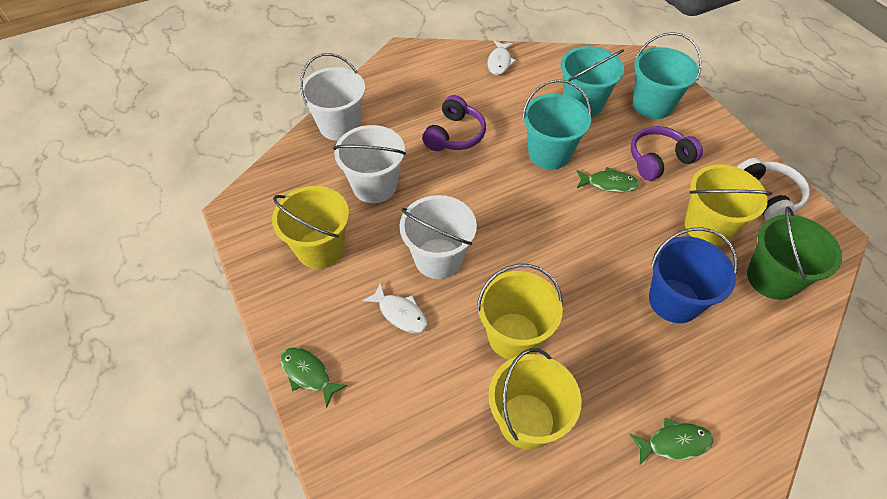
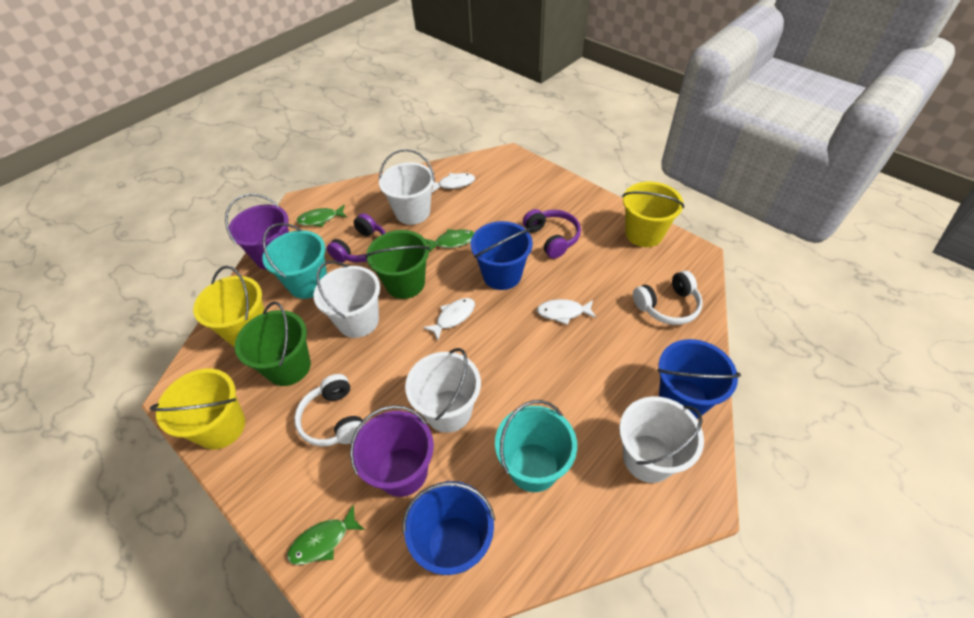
blue bucket: 1 -> 3
green bucket: 1 -> 2
purple bucket: 0 -> 2
turquoise bucket: 3 -> 2
white bucket: 3 -> 4
white fish: 2 -> 3
white headphones: 1 -> 2
yellow bucket: 4 -> 3

